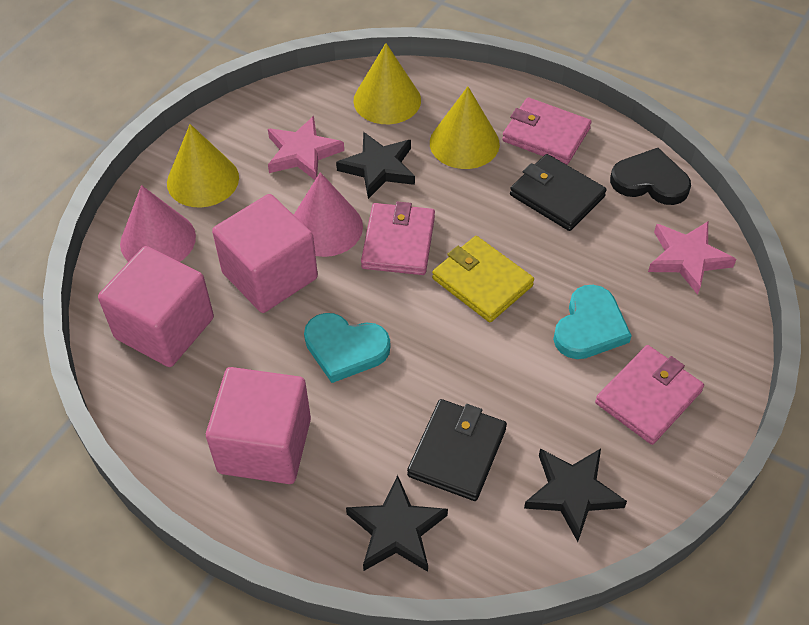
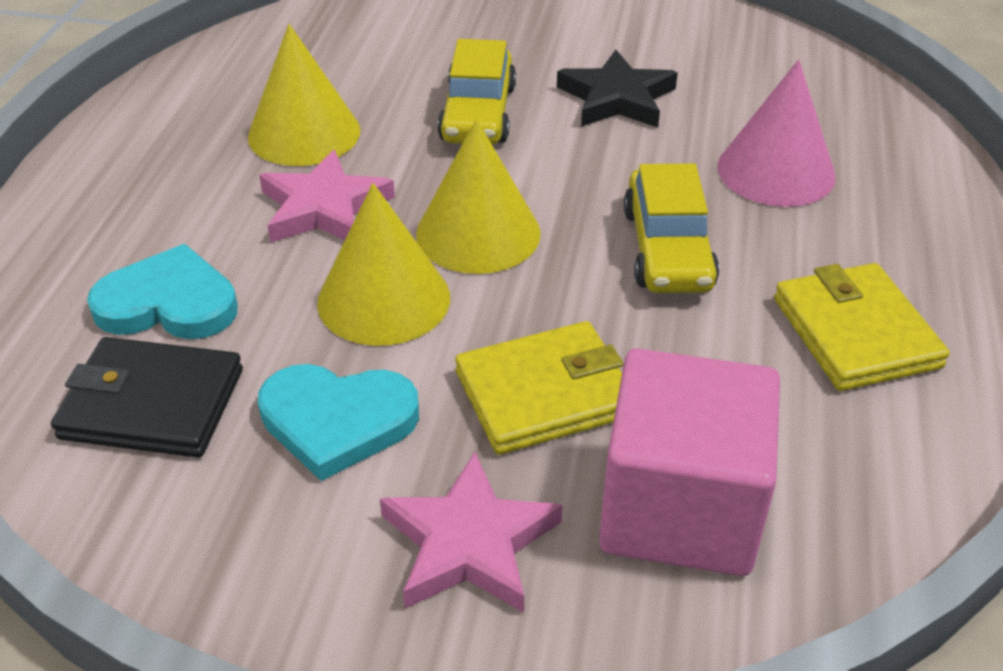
black heart: 1 -> 0
black star: 3 -> 1
black wallet: 2 -> 1
pink cone: 2 -> 1
pink cube: 3 -> 1
pink wallet: 3 -> 0
yellow car: 0 -> 2
yellow wallet: 1 -> 2

